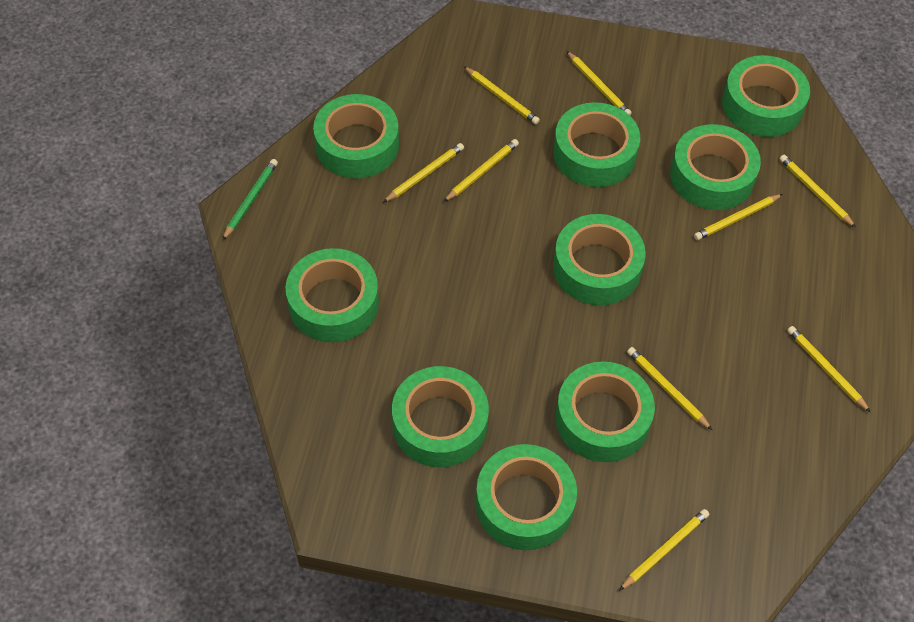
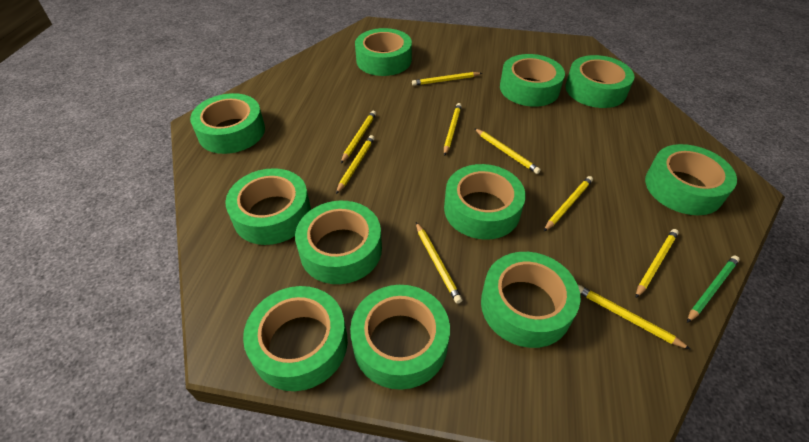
green tape: 9 -> 11

